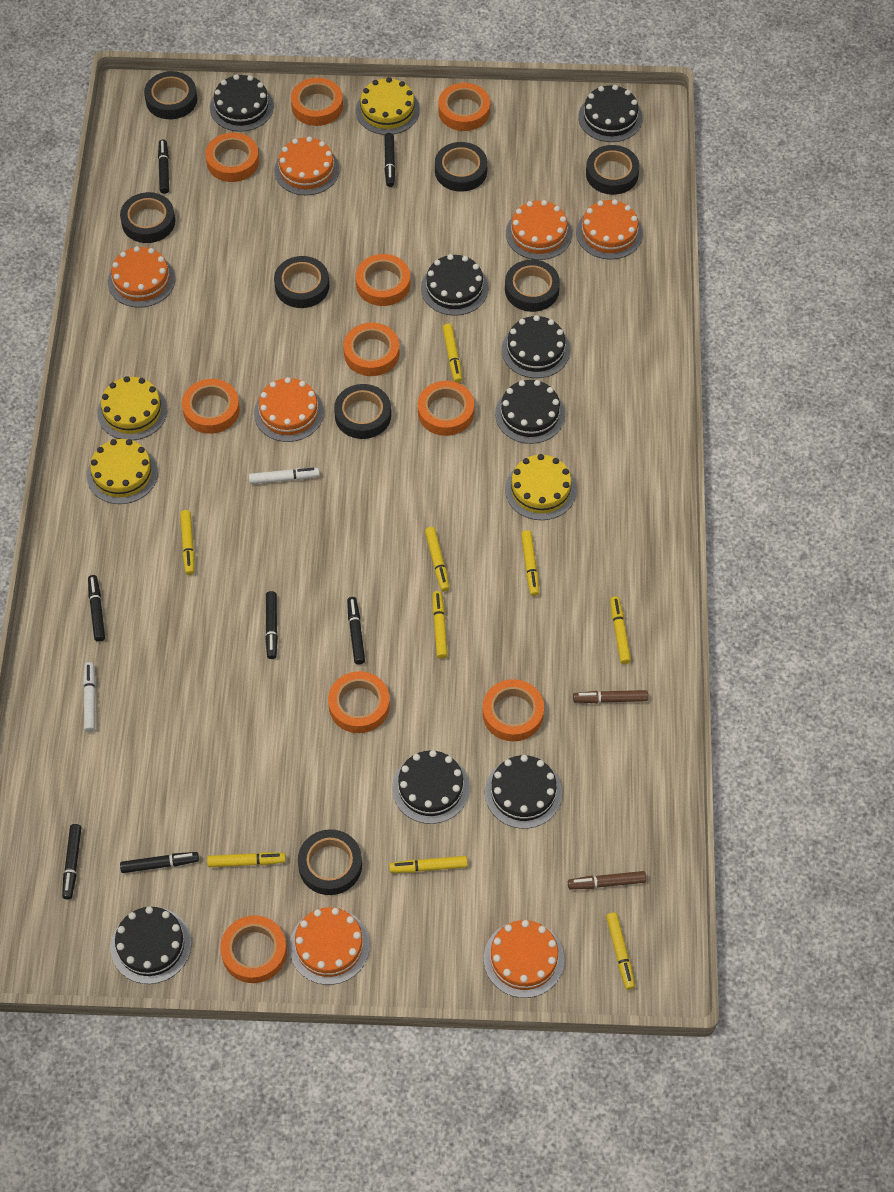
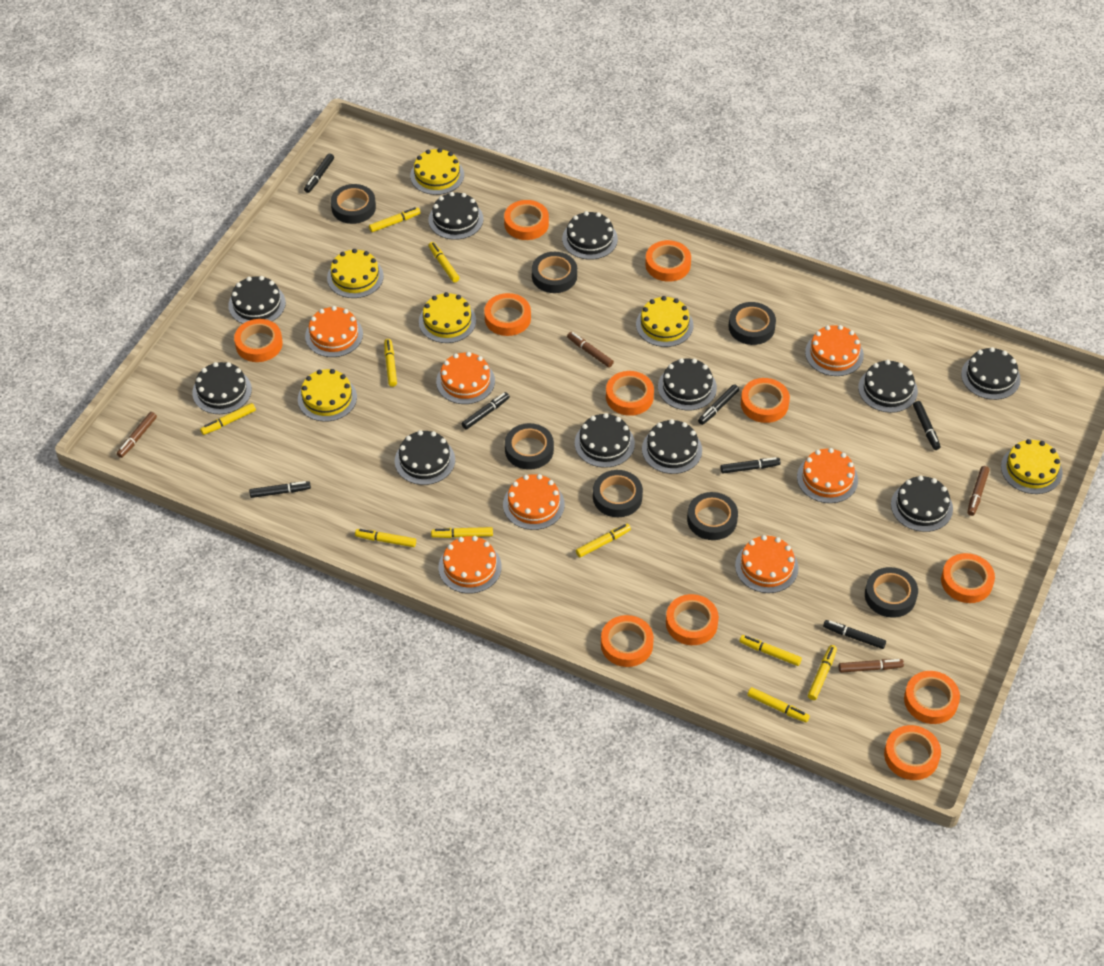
black cake: 8 -> 11
black tape: 8 -> 7
brown marker: 2 -> 4
orange tape: 10 -> 11
white marker: 2 -> 0
yellow cake: 4 -> 6
yellow marker: 9 -> 10

